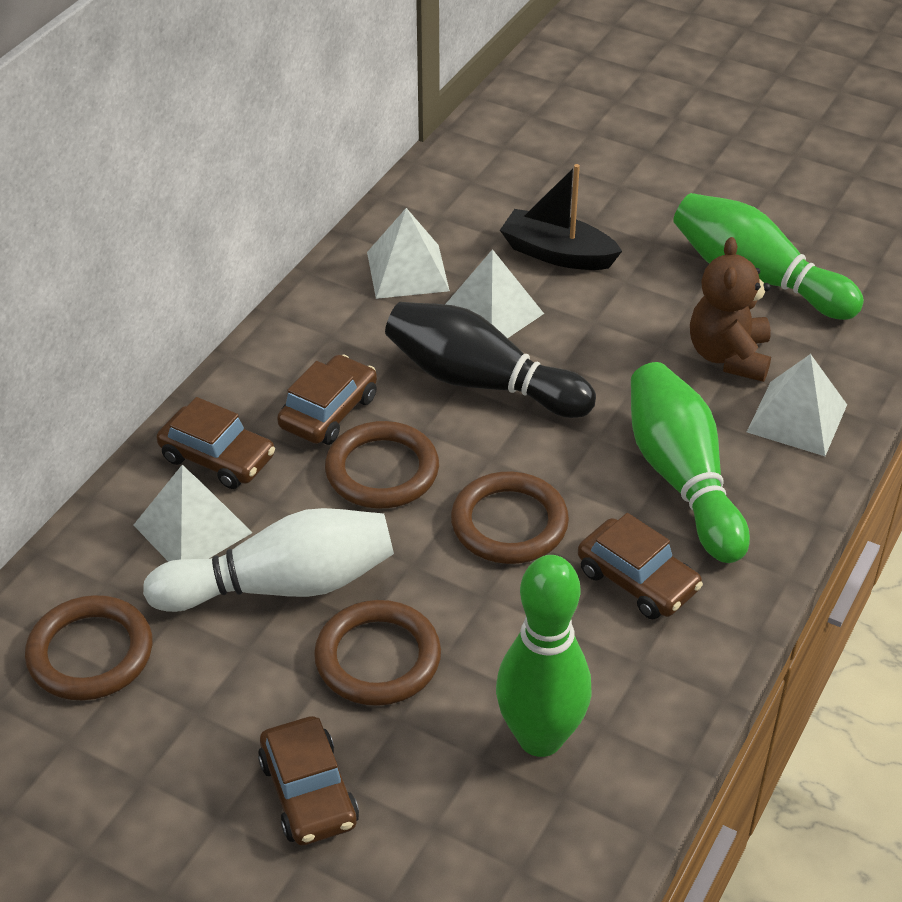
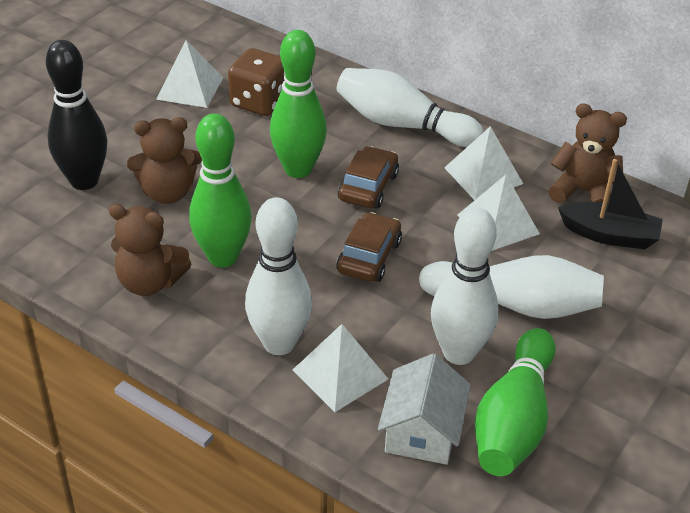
brown car: 4 -> 2
brown dice: 0 -> 1
brown ring: 4 -> 0
brown teddy bear: 1 -> 3
white bowling pin: 1 -> 4
white house: 0 -> 1

